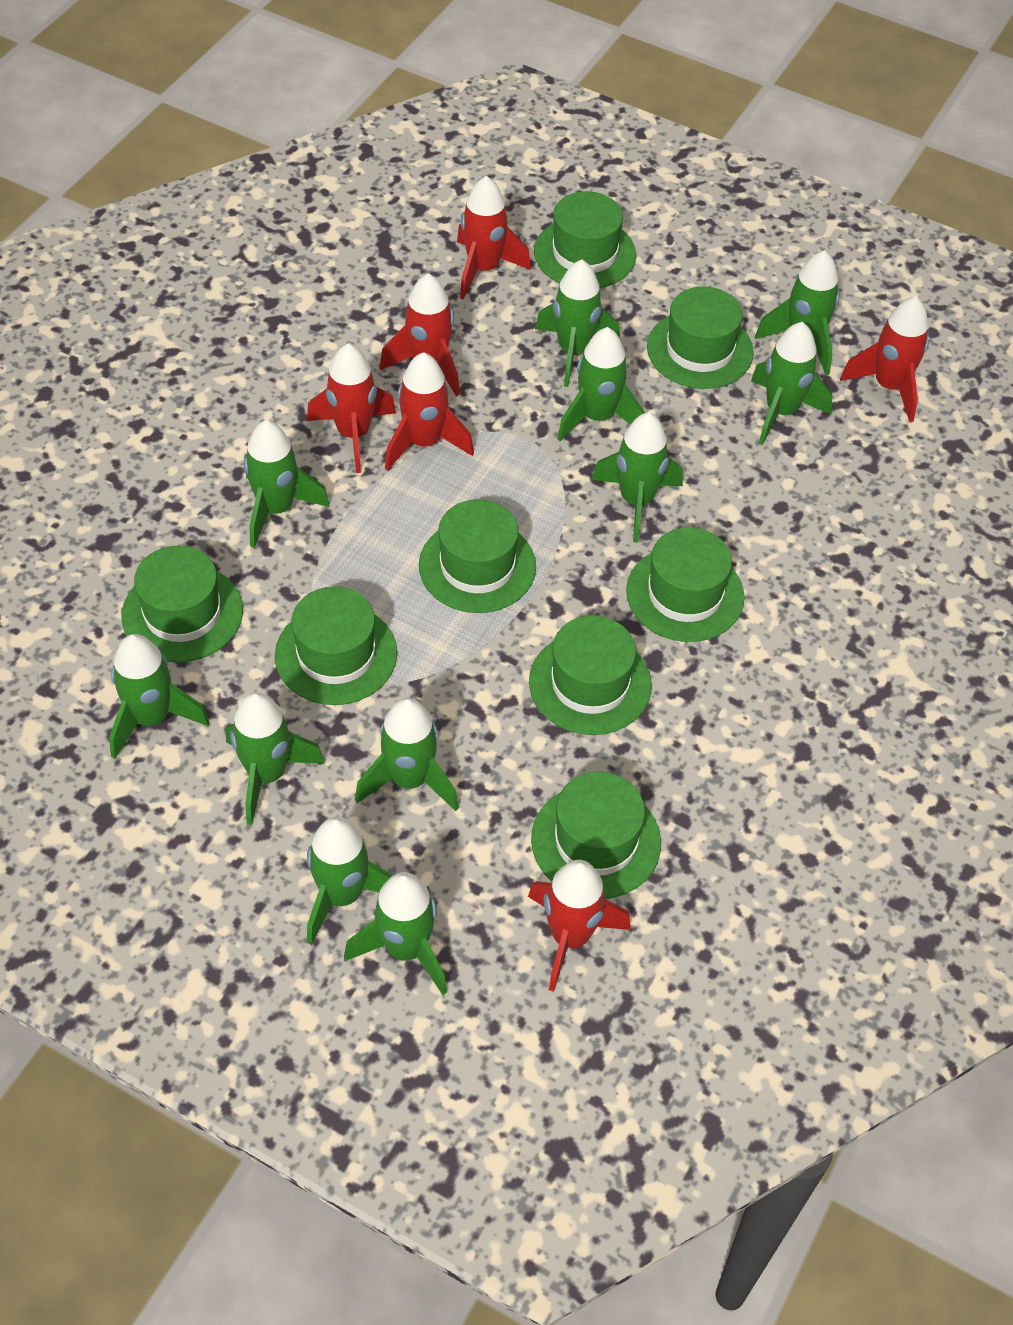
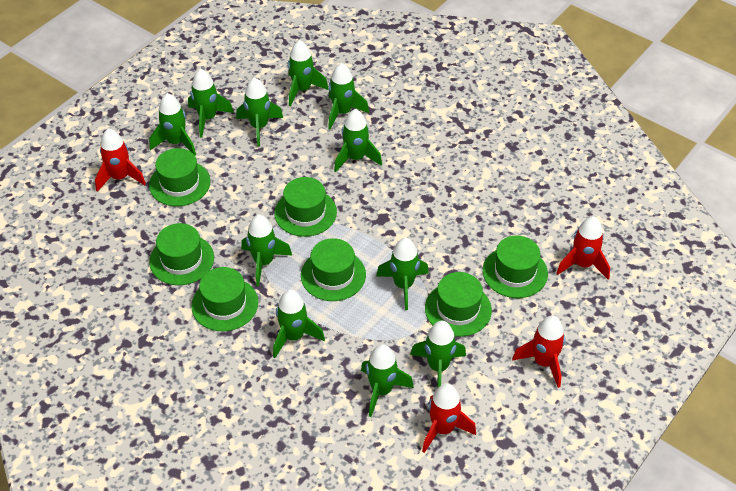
green hat: 8 -> 7
red rocket: 6 -> 4

